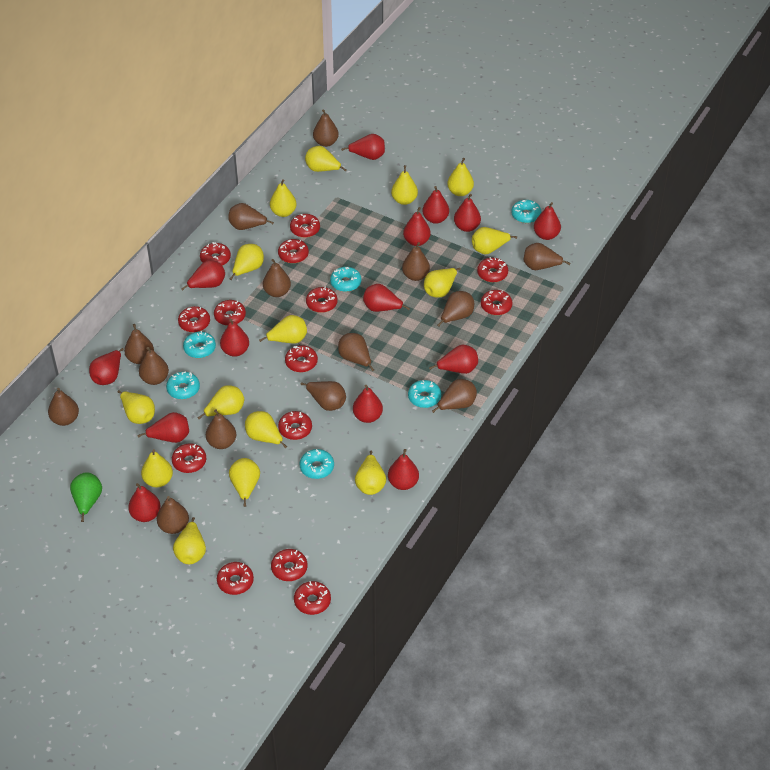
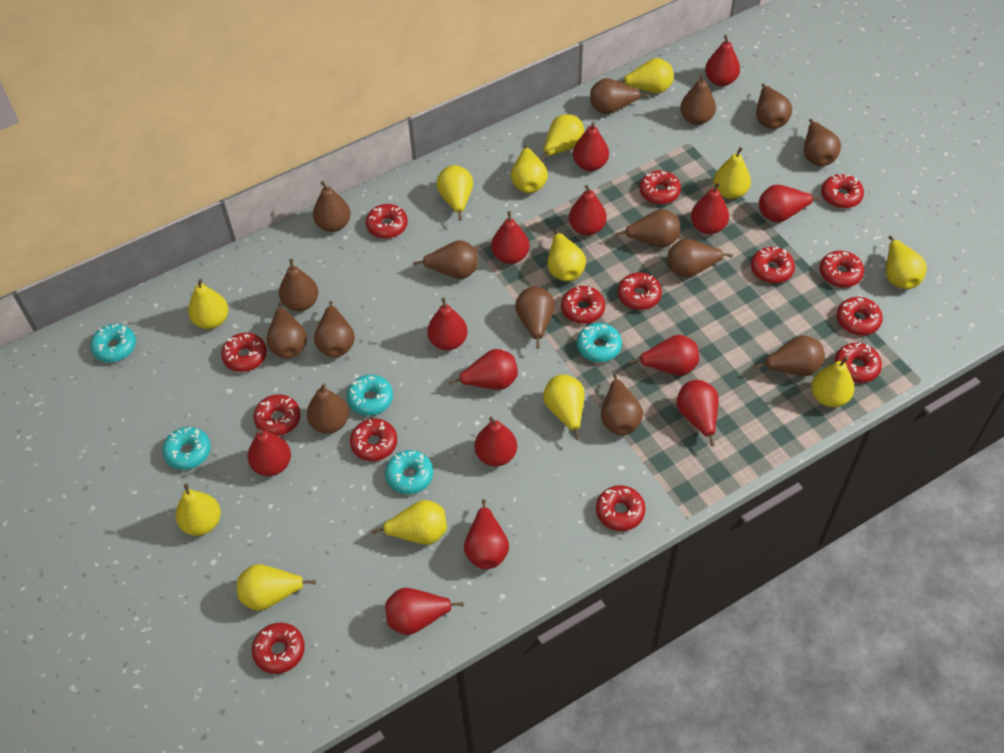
brown pear: 14 -> 15
green pear: 1 -> 0
turquoise donut: 6 -> 5
yellow pear: 15 -> 13

